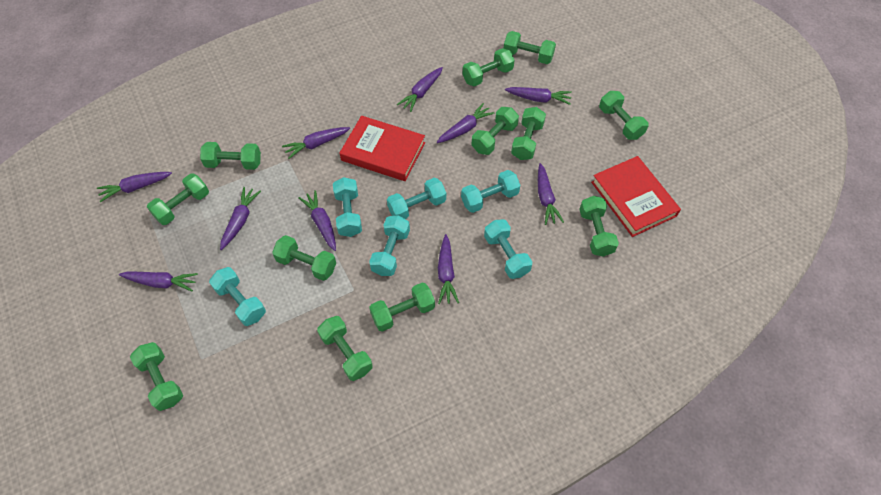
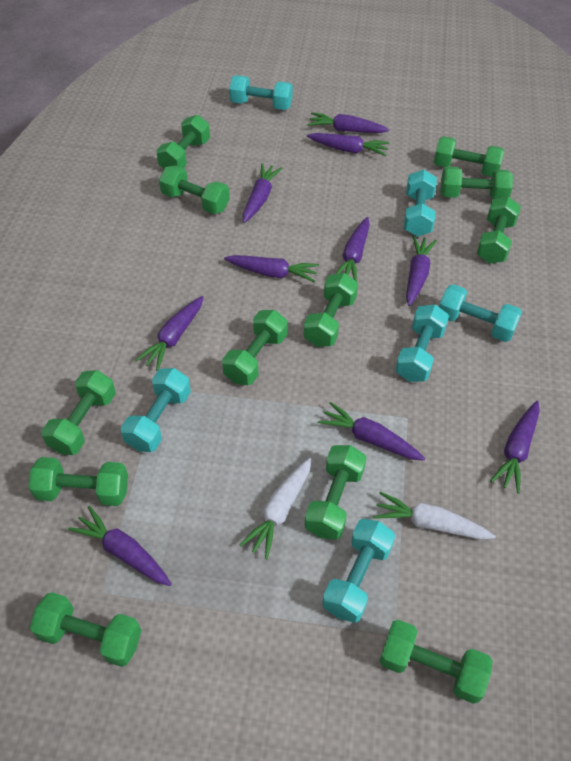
red book: 2 -> 0
white carrot: 0 -> 2

